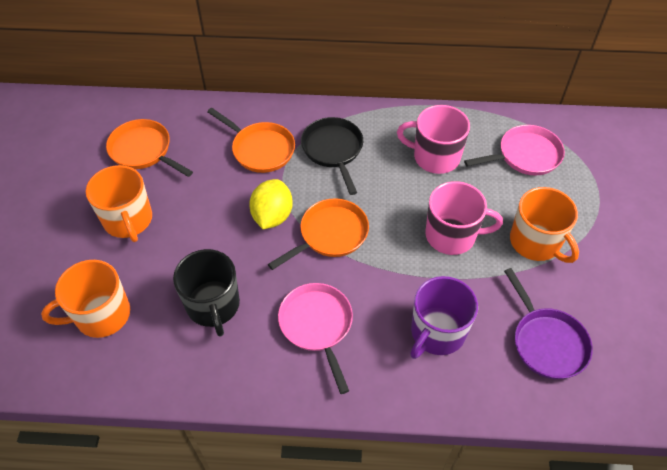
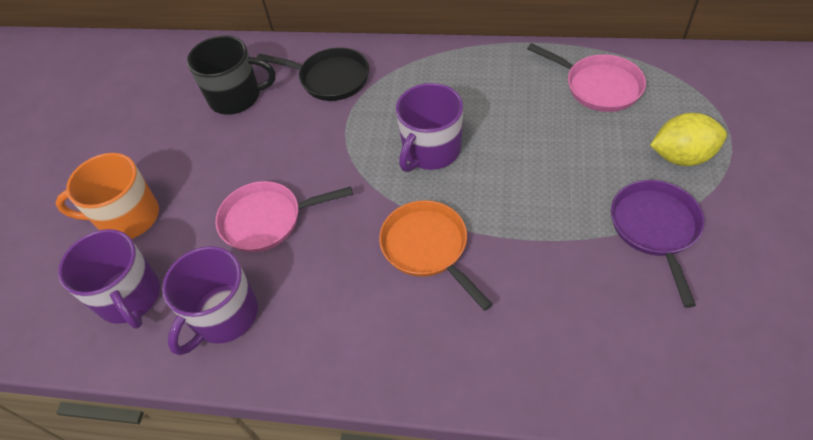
orange mug: 3 -> 1
orange pan: 3 -> 1
pink mug: 2 -> 0
purple mug: 1 -> 3

